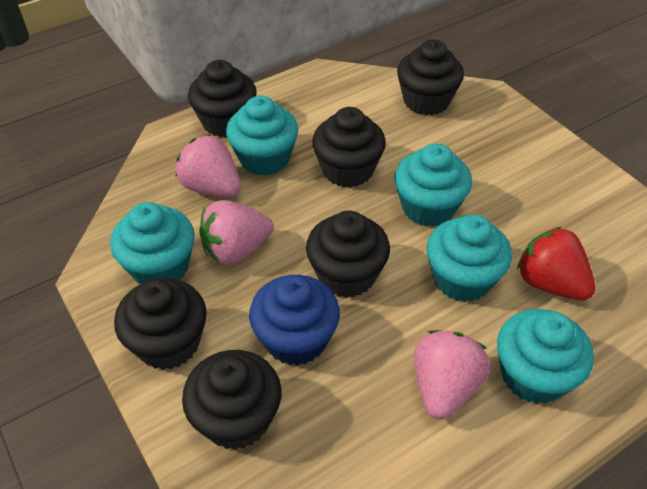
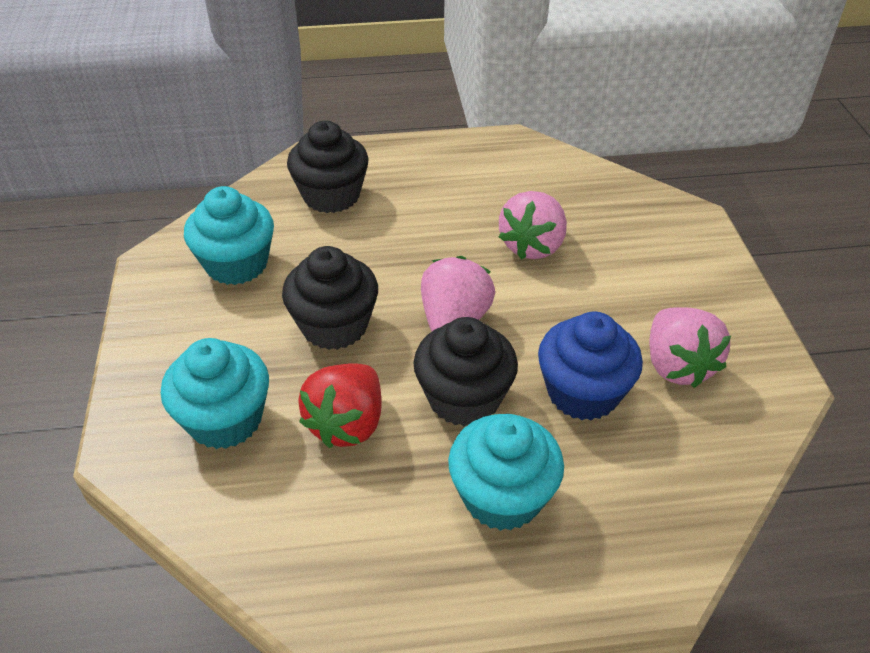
black cupcake: 6 -> 3
turquoise cupcake: 5 -> 3

